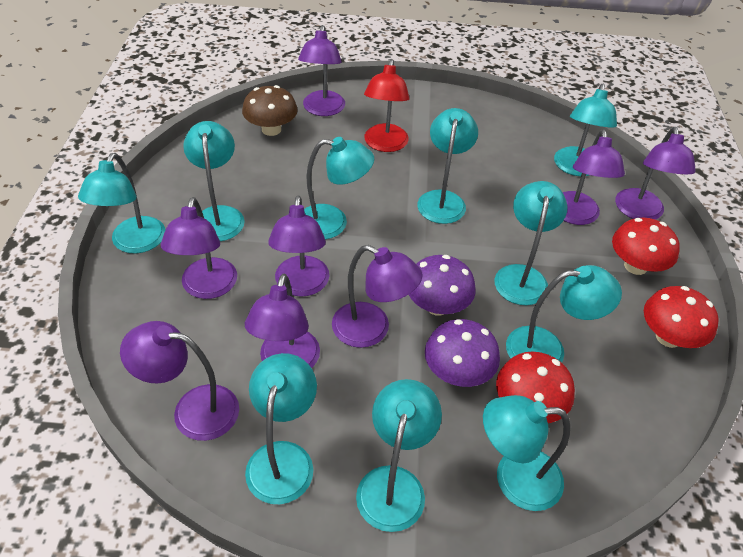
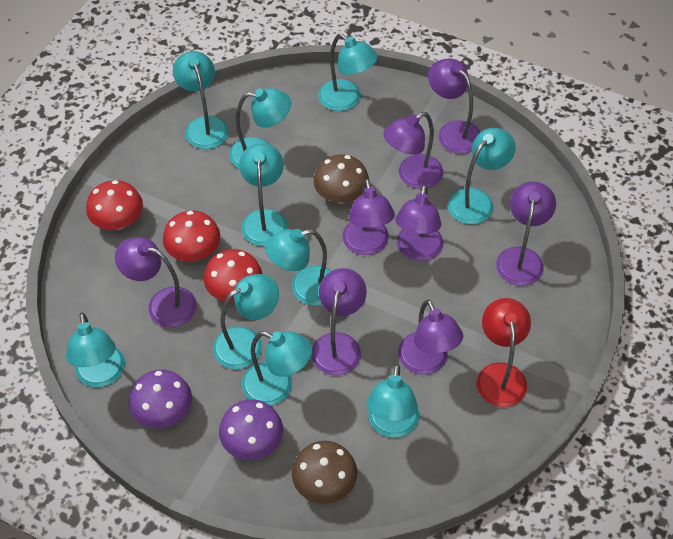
brown mushroom: 1 -> 2

